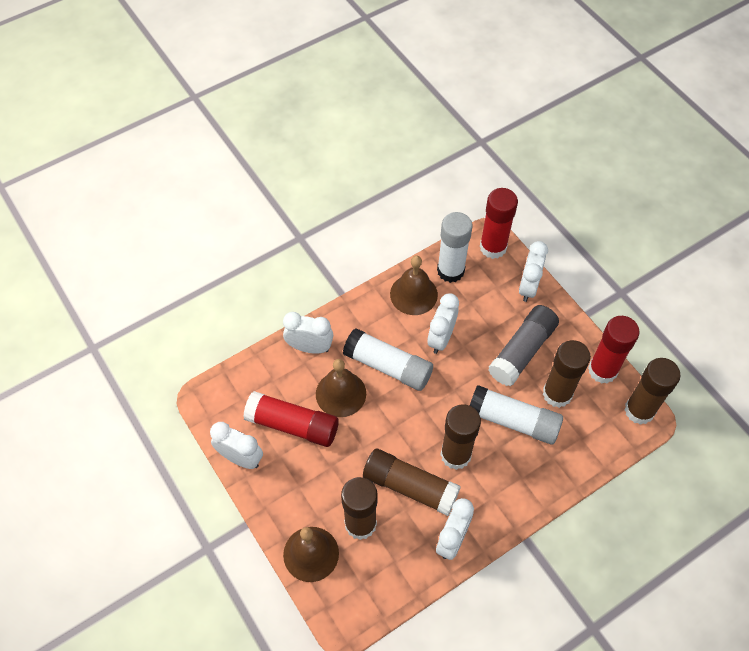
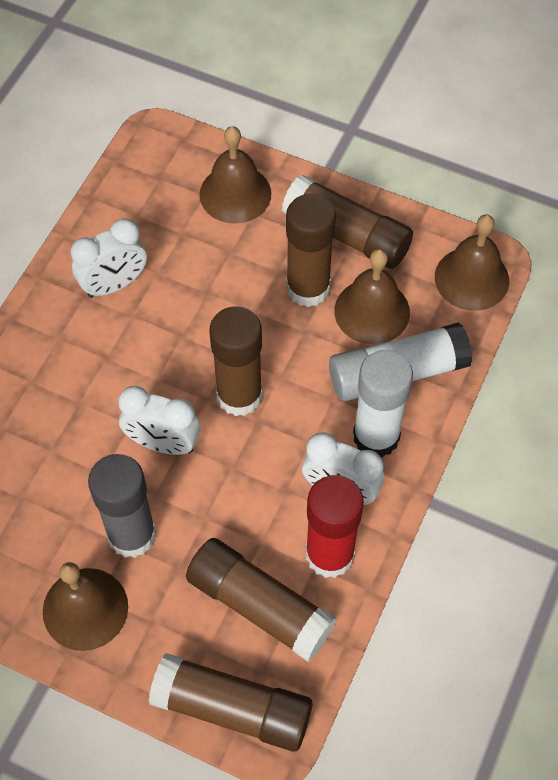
brown bell: 3 -> 4
red glue stick: 3 -> 1
white clock: 5 -> 3
white glue stick: 3 -> 2

